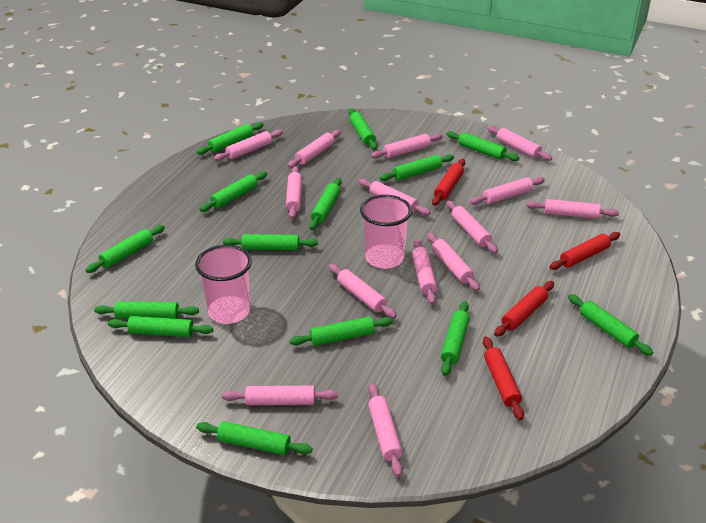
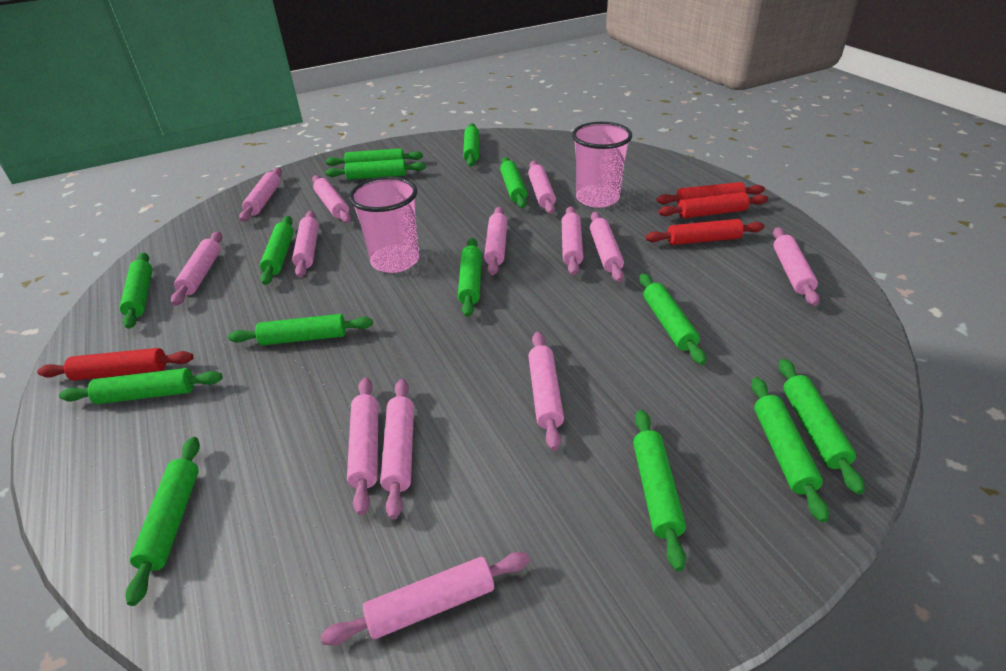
pink rolling pin: 14 -> 13

